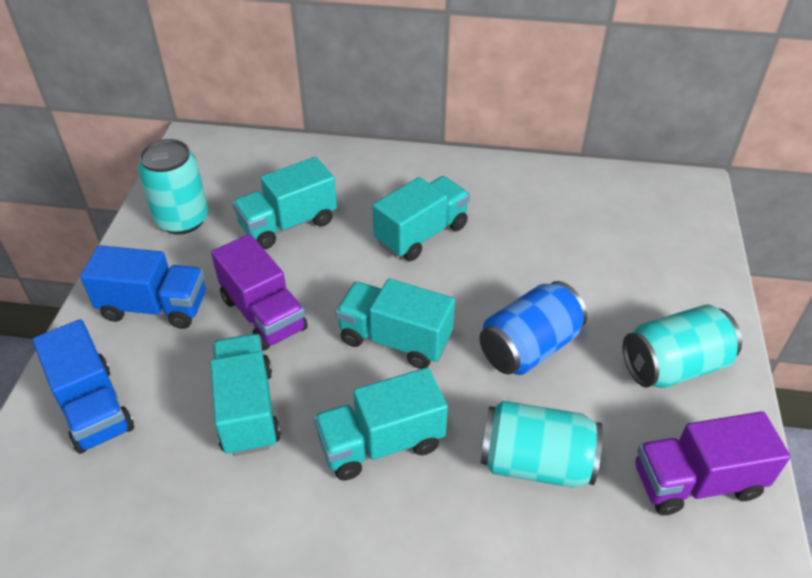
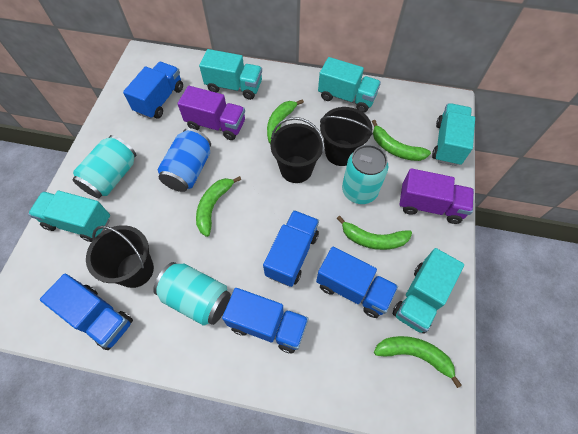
black bucket: 0 -> 3
blue truck: 2 -> 5
green banana: 0 -> 5

